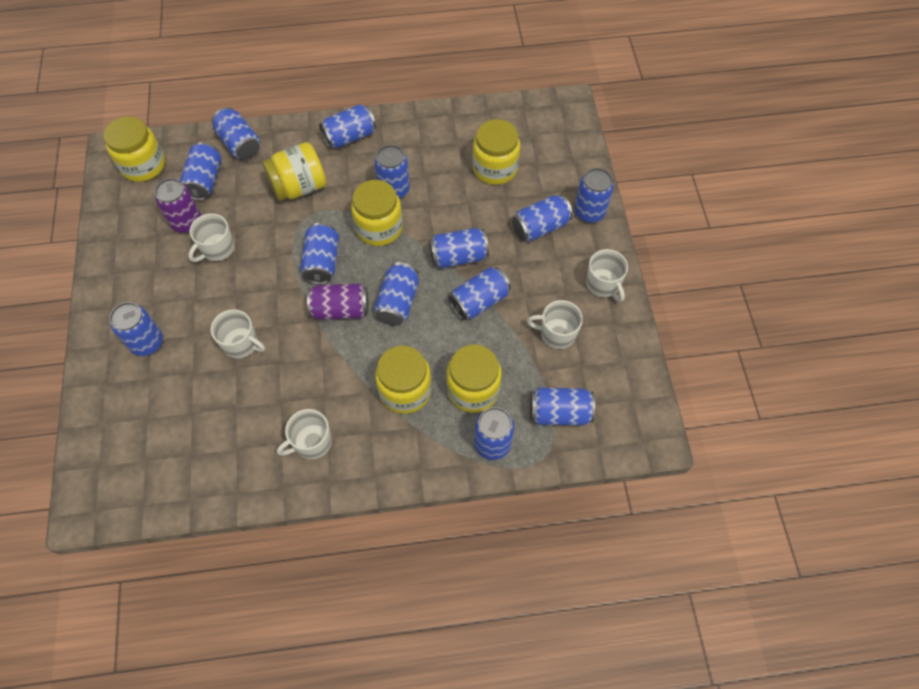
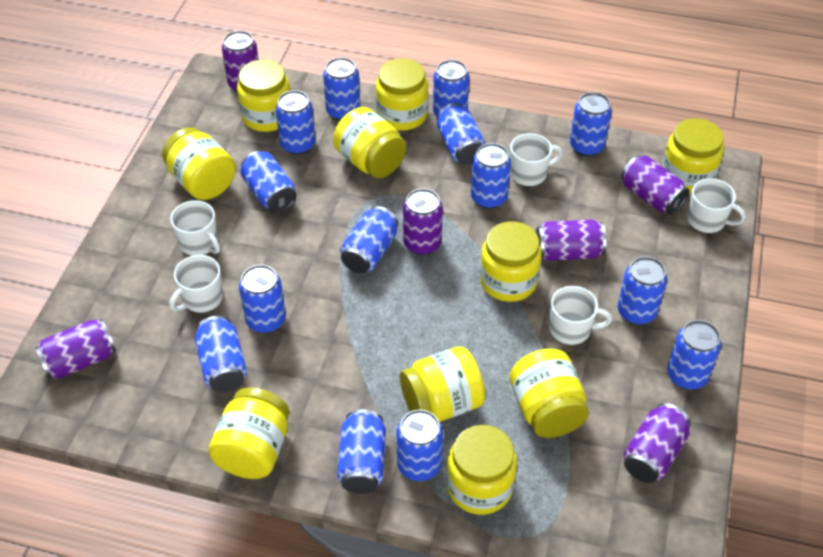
blue can: 13 -> 14
purple can: 2 -> 6
yellow jar: 6 -> 10

